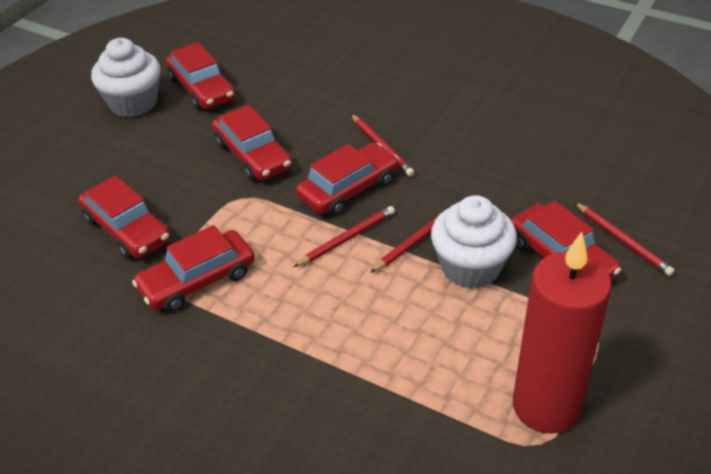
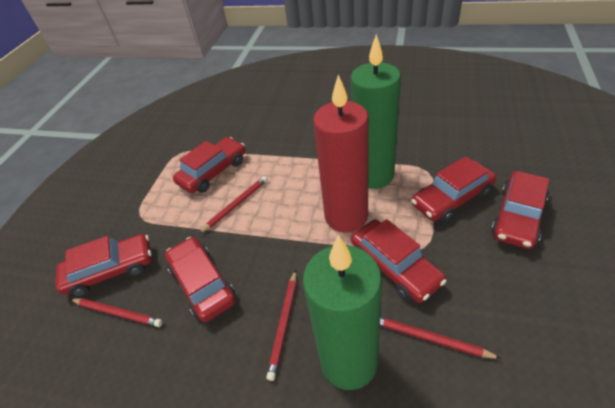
green candle: 0 -> 2
white cupcake: 2 -> 0

